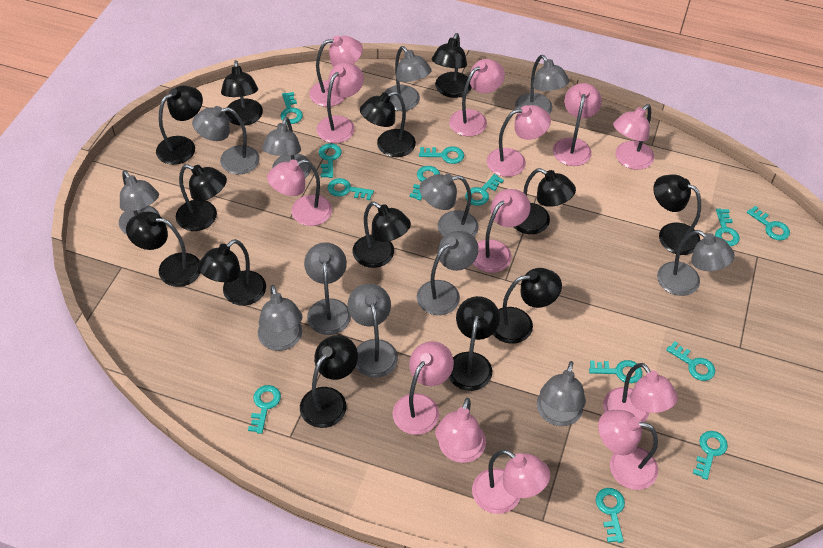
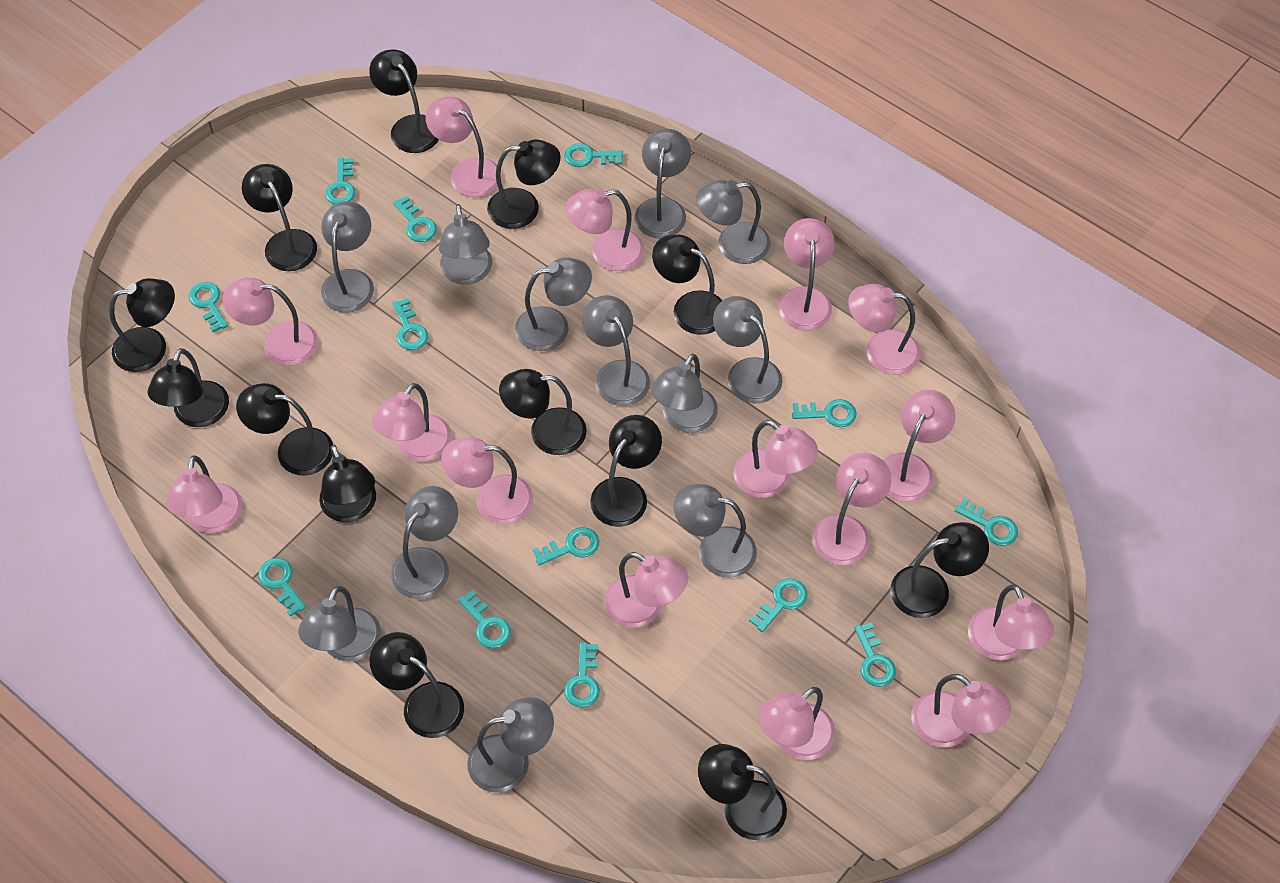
pink lamp: 13 -> 15

